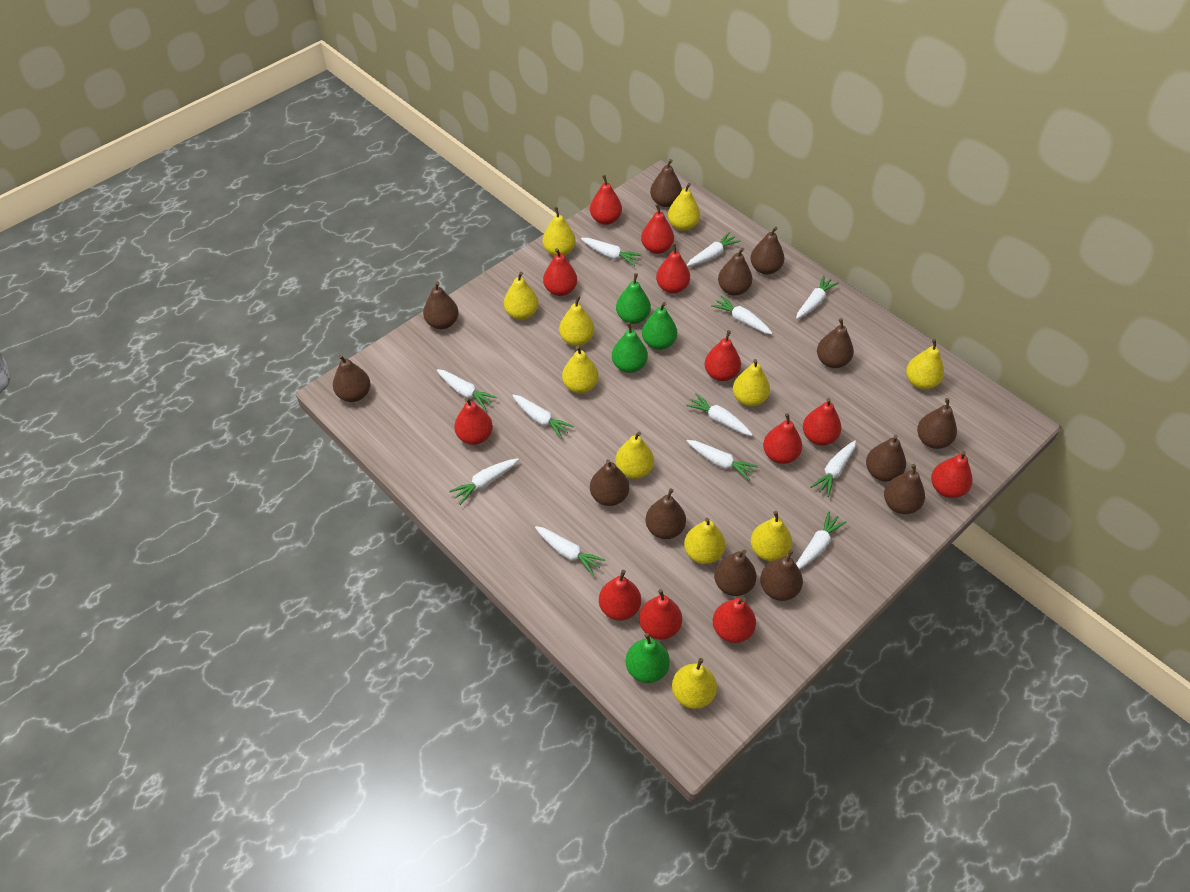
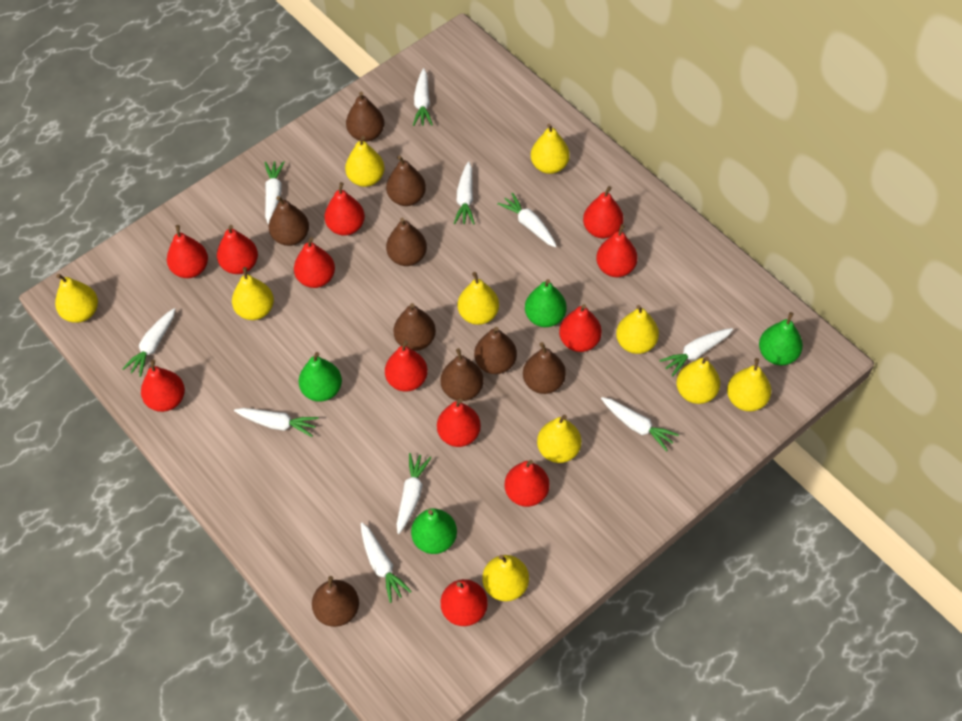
brown pear: 13 -> 9
white carrot: 12 -> 10
yellow pear: 11 -> 10

